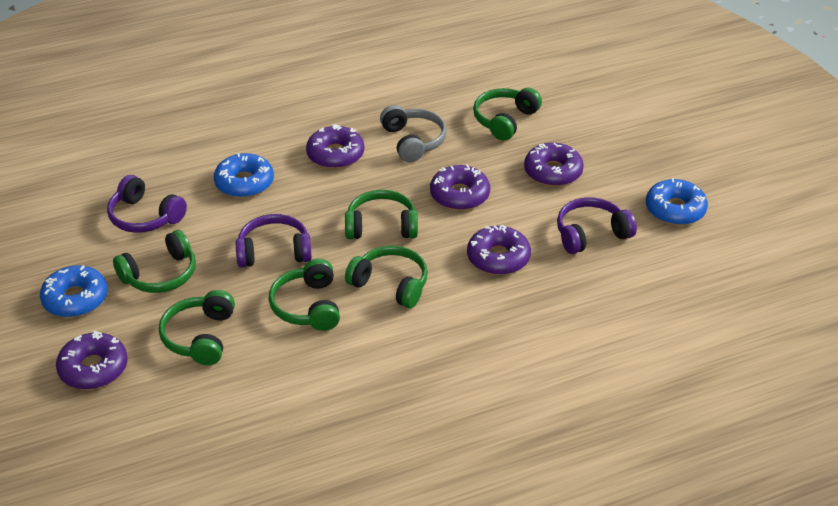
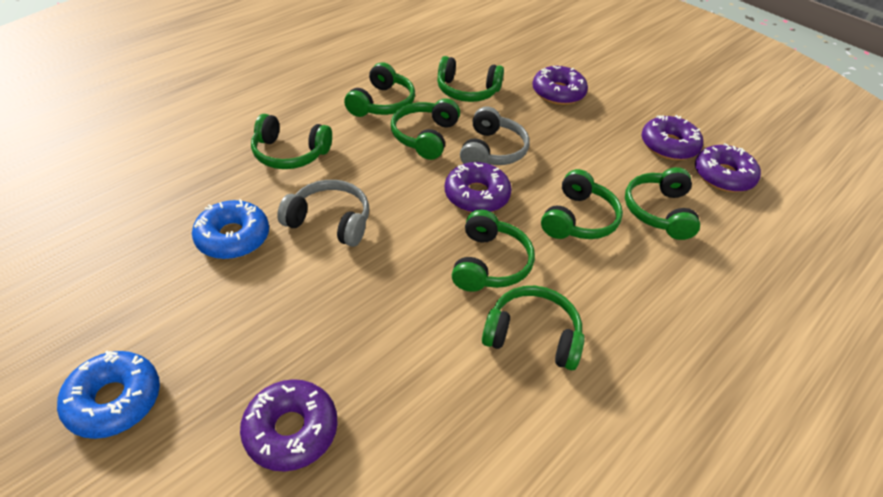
blue donut: 3 -> 2
green headphones: 6 -> 8
grey headphones: 1 -> 2
purple headphones: 3 -> 0

